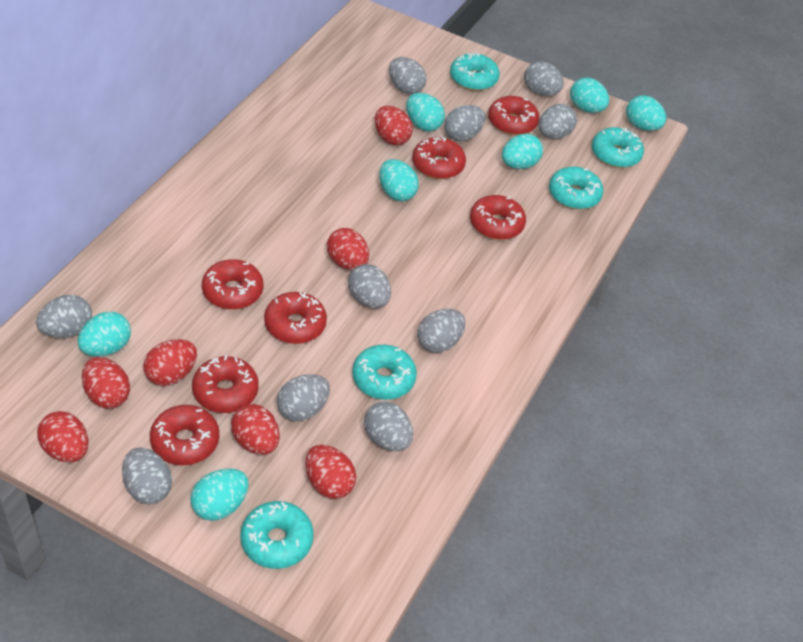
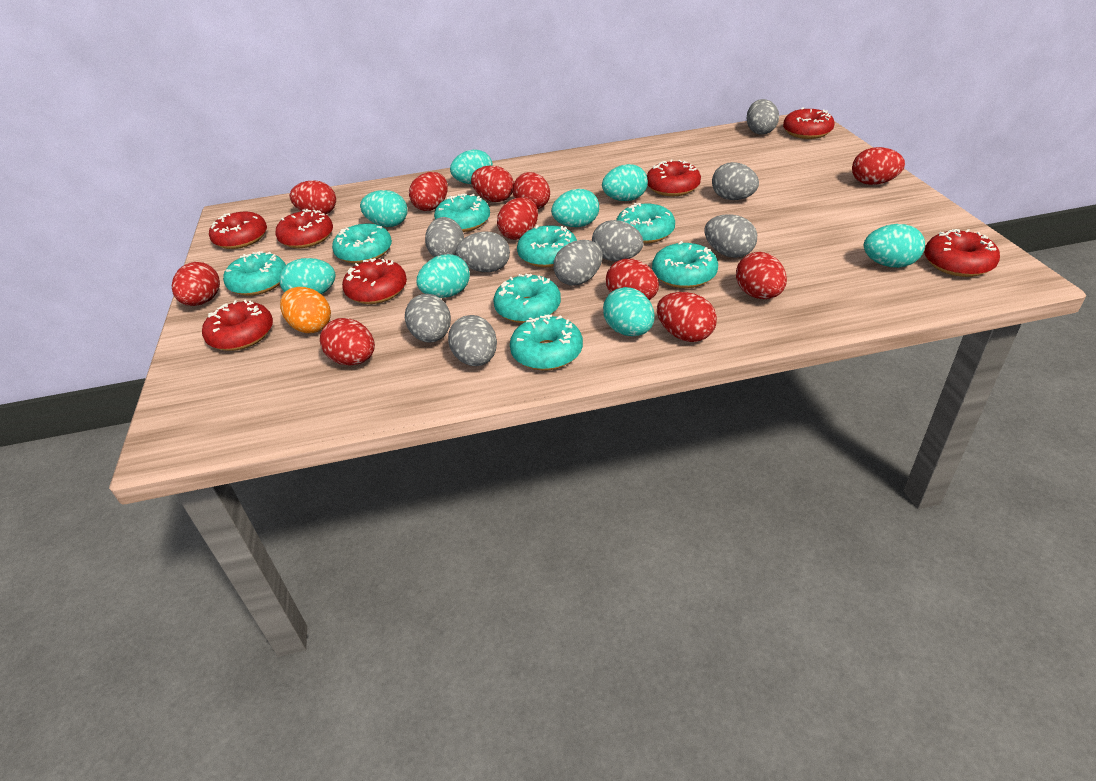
grey egg: 10 -> 9
orange egg: 0 -> 1
red egg: 7 -> 11
turquoise donut: 5 -> 8
turquoise egg: 7 -> 8

